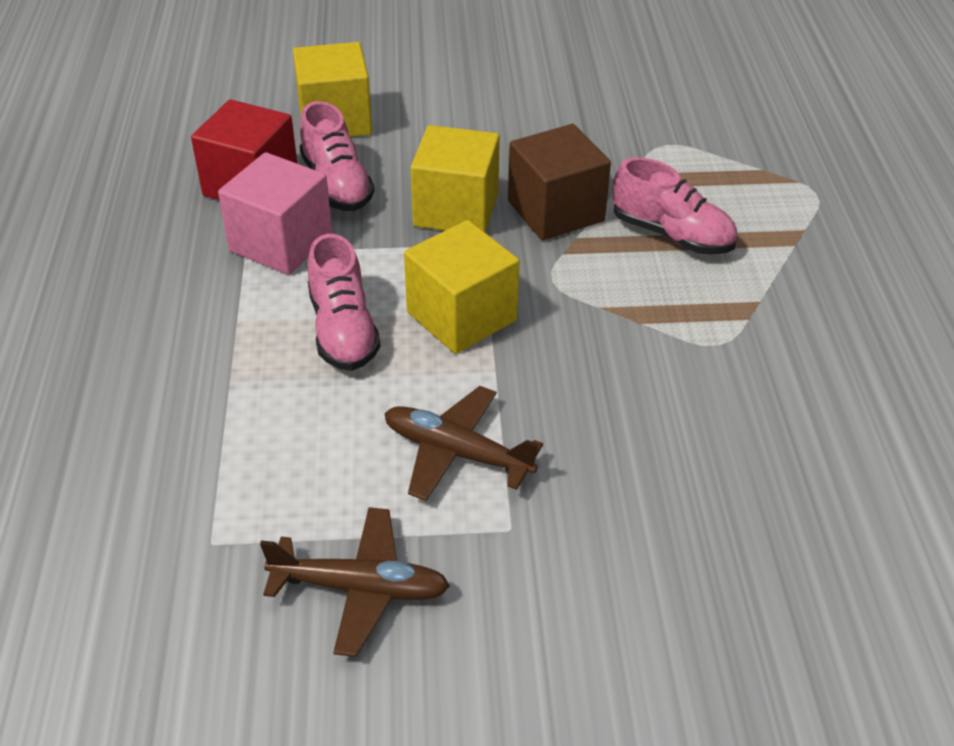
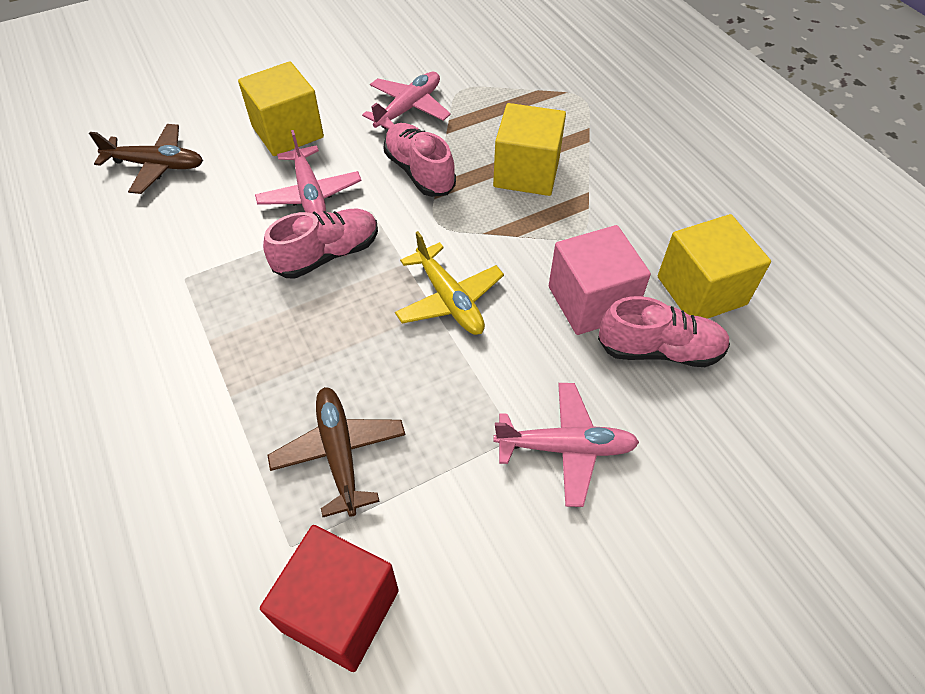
brown cube: 1 -> 0
pink plane: 0 -> 3
yellow plane: 0 -> 1

